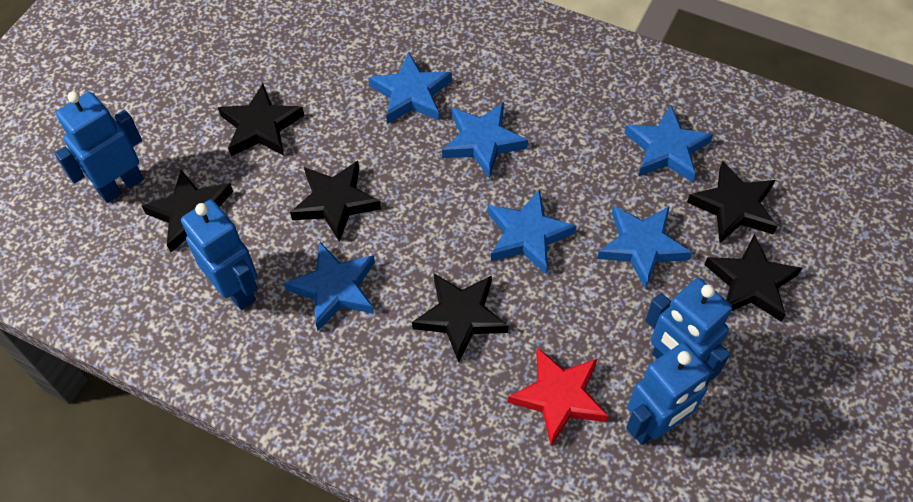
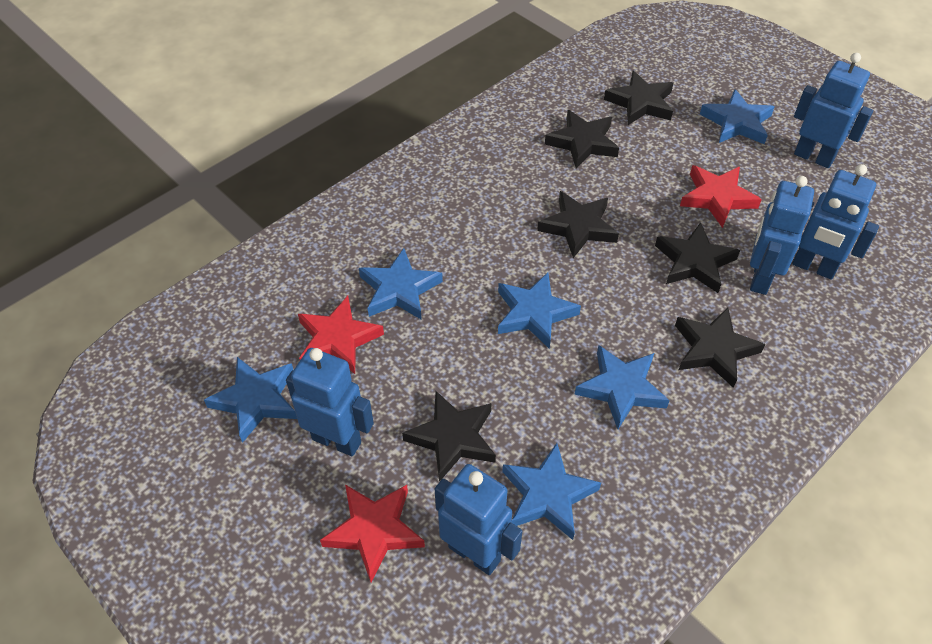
blue robot: 4 -> 5
red star: 1 -> 3

